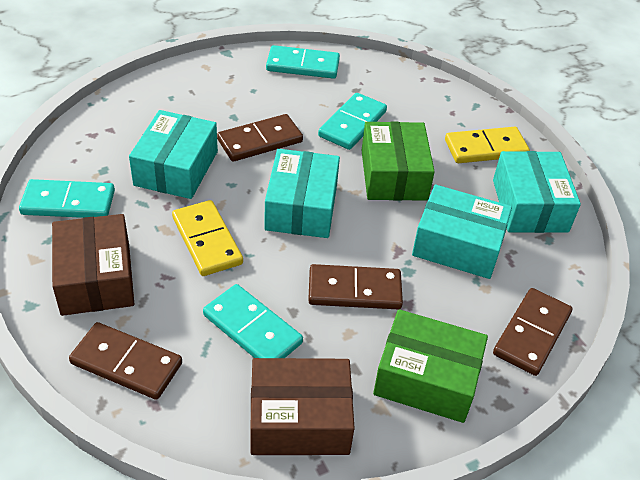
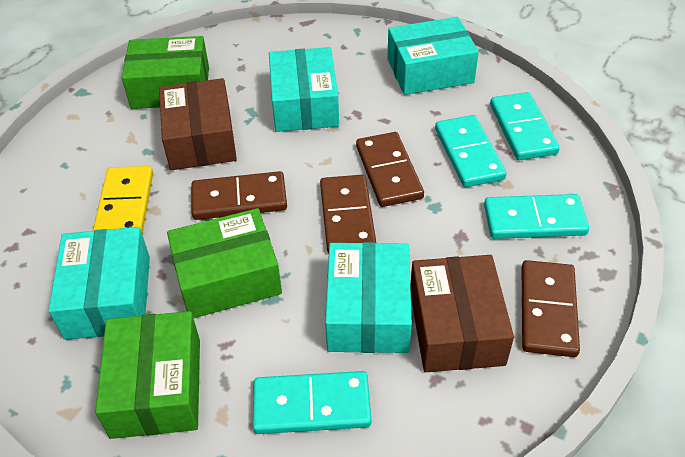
green box: 2 -> 3
yellow domino: 2 -> 1

